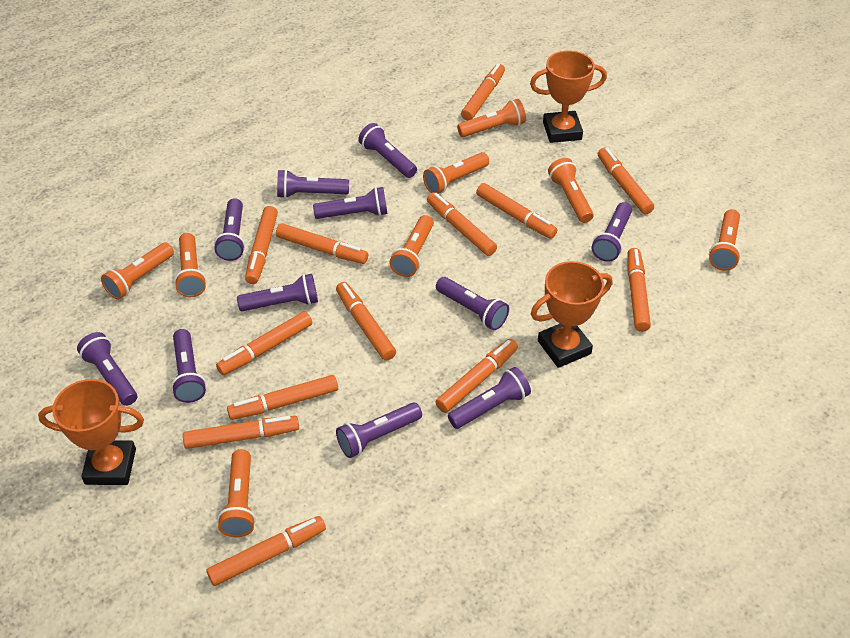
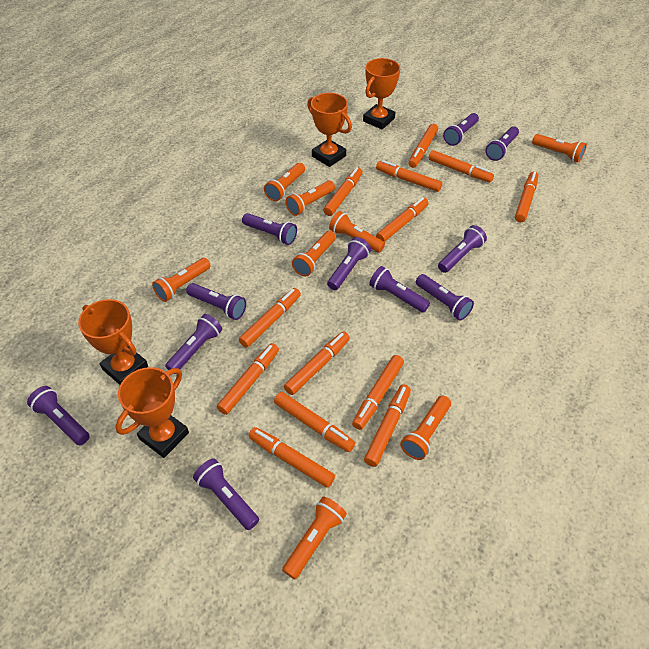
orange trophy: 3 -> 4

